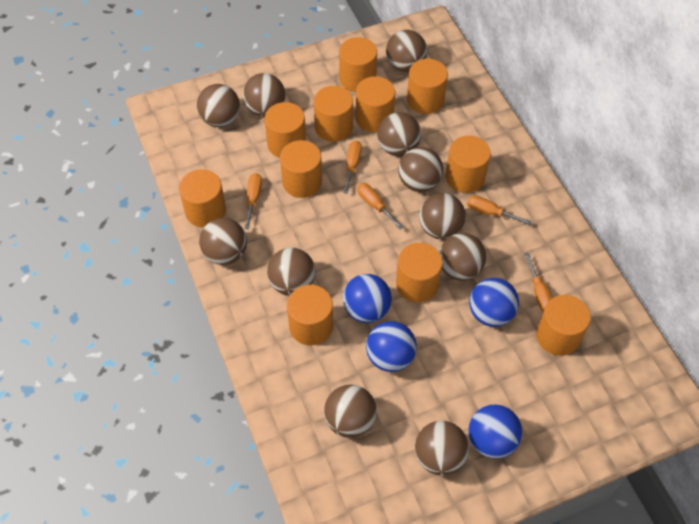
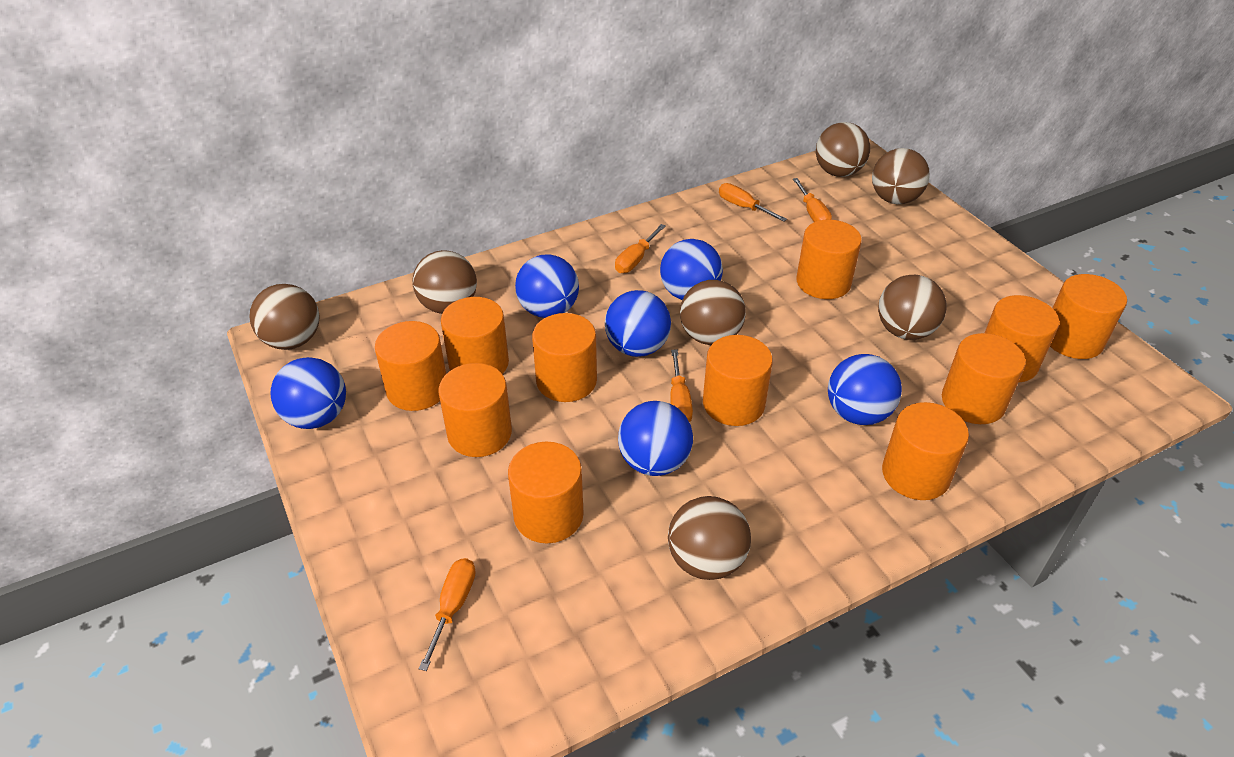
blue ball: 4 -> 6
brown ball: 11 -> 7

